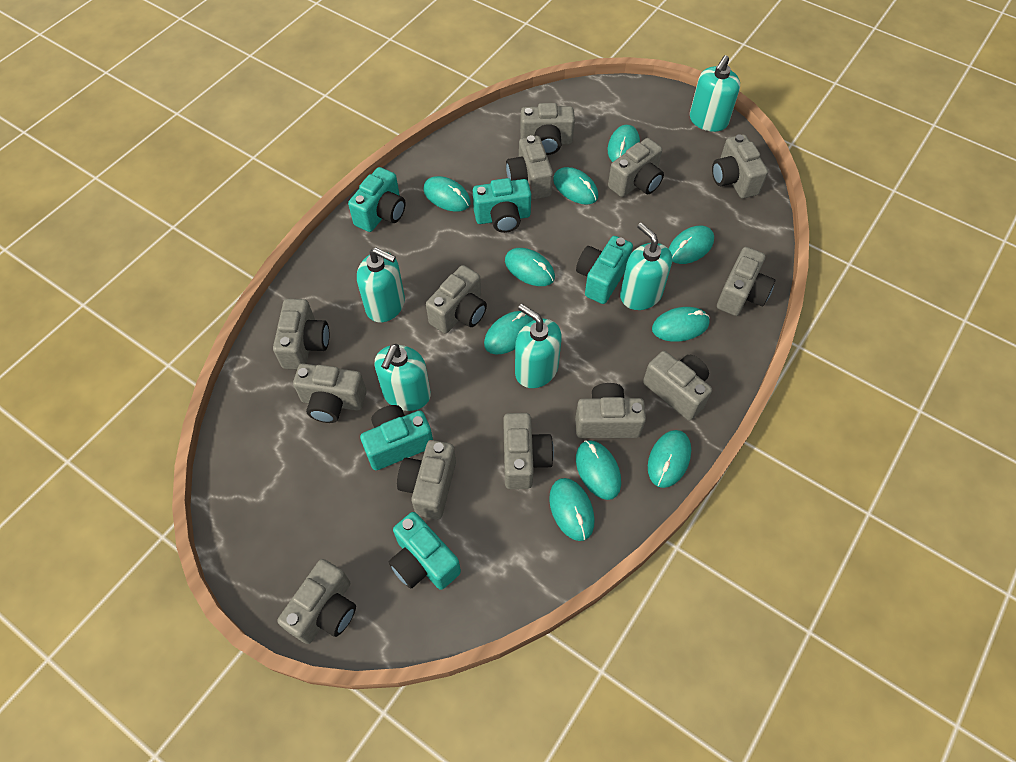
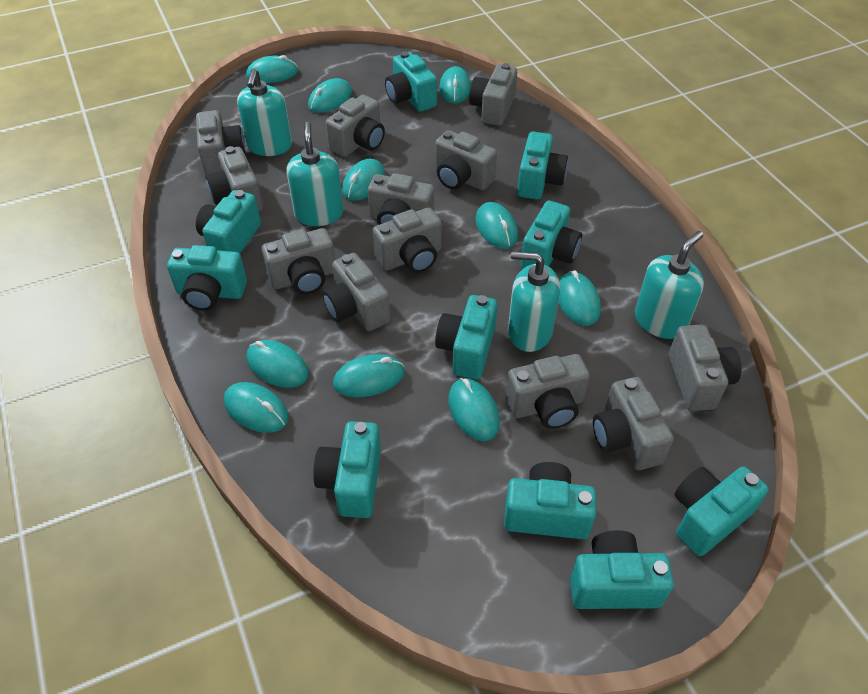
grey camera: 13 -> 12
turquoise camera: 5 -> 10
turquoise soap dispenser: 5 -> 4

